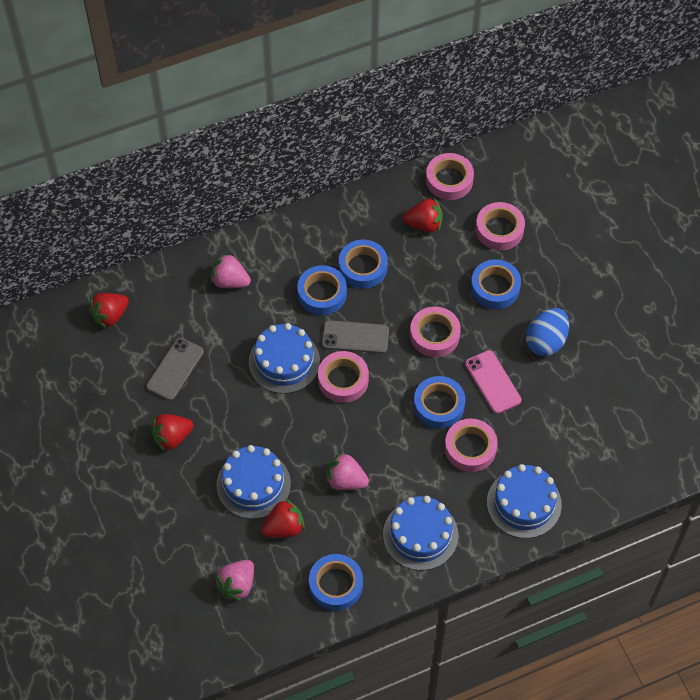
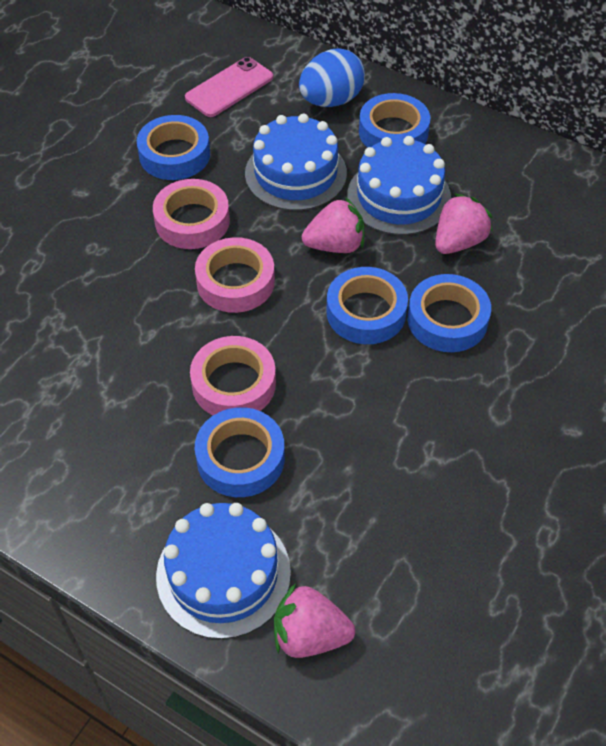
blue cake: 4 -> 3
grey phone: 2 -> 0
pink tape: 5 -> 3
red strawberry: 4 -> 0

